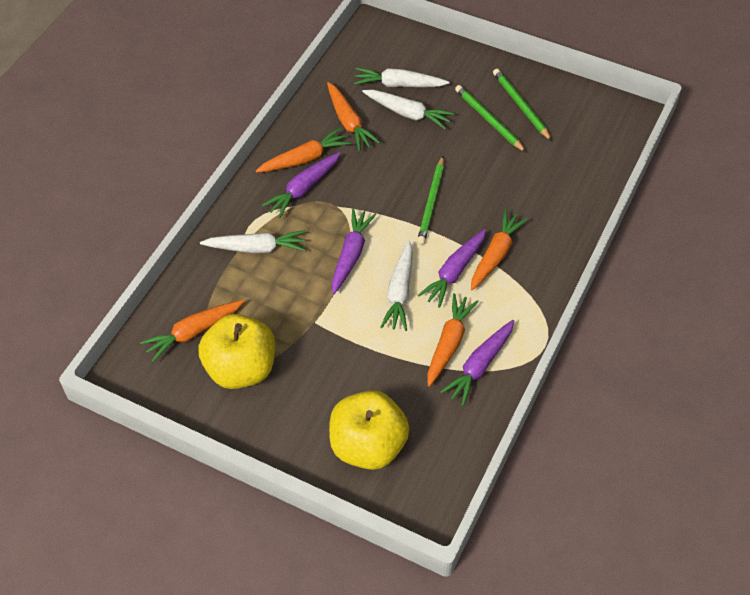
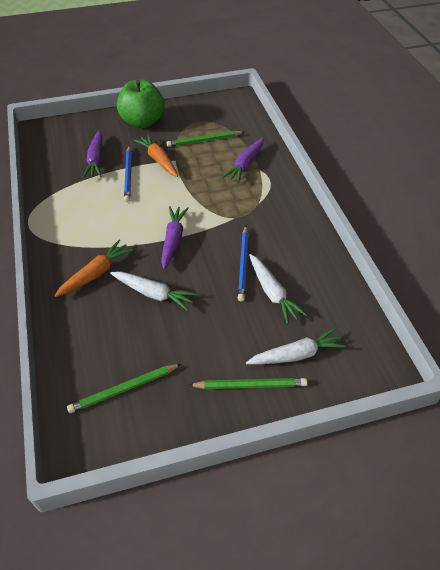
blue pencil: 0 -> 2
green apple: 0 -> 1
orange carrot: 5 -> 2
purple carrot: 4 -> 3
white carrot: 4 -> 3
yellow apple: 2 -> 0

